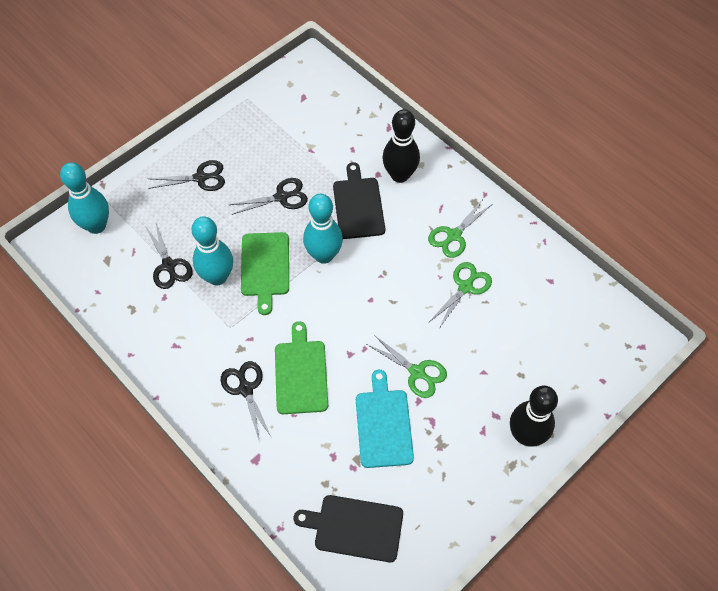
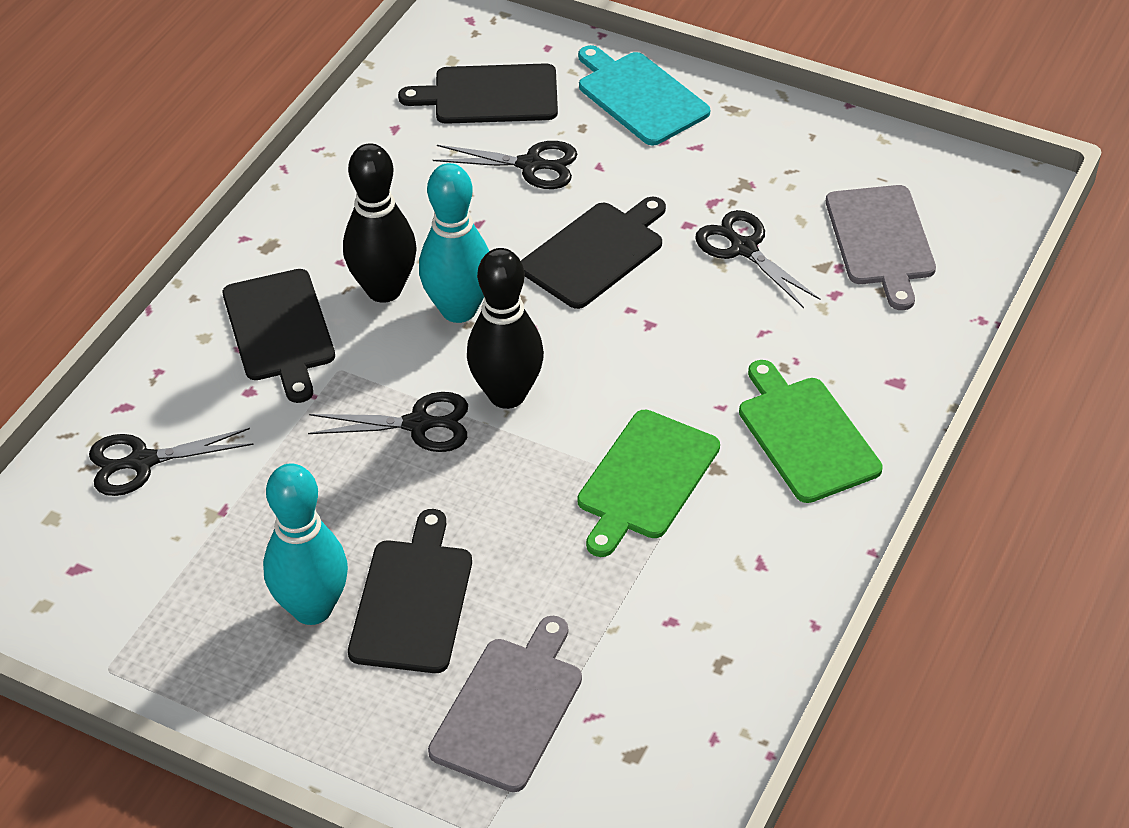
black cutting board: 2 -> 4
green scissors: 3 -> 0
grey cutting board: 0 -> 2
turquoise bowling pin: 3 -> 2

